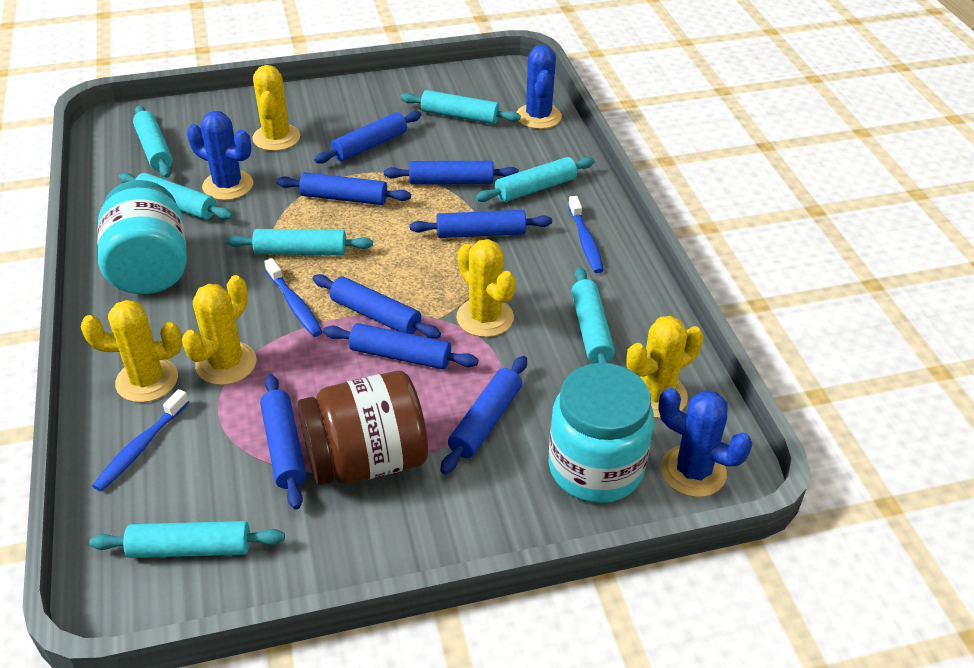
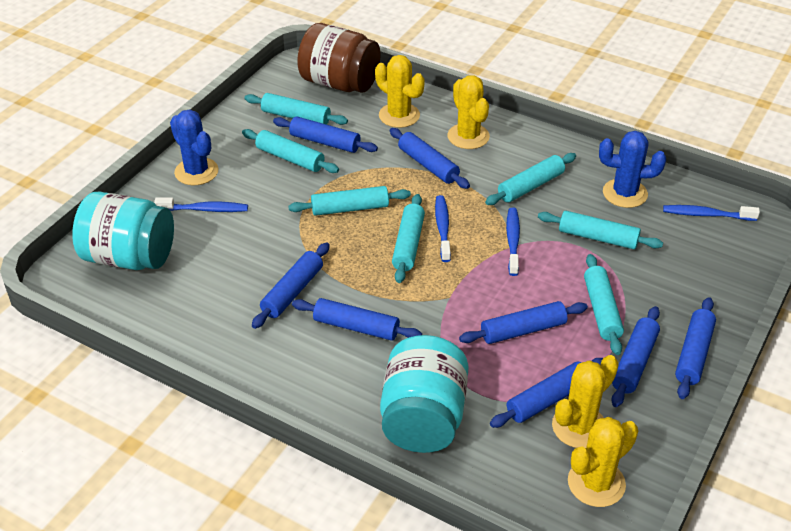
blue cactus: 3 -> 2
blue toothbrush: 3 -> 4
yellow cactus: 5 -> 4

